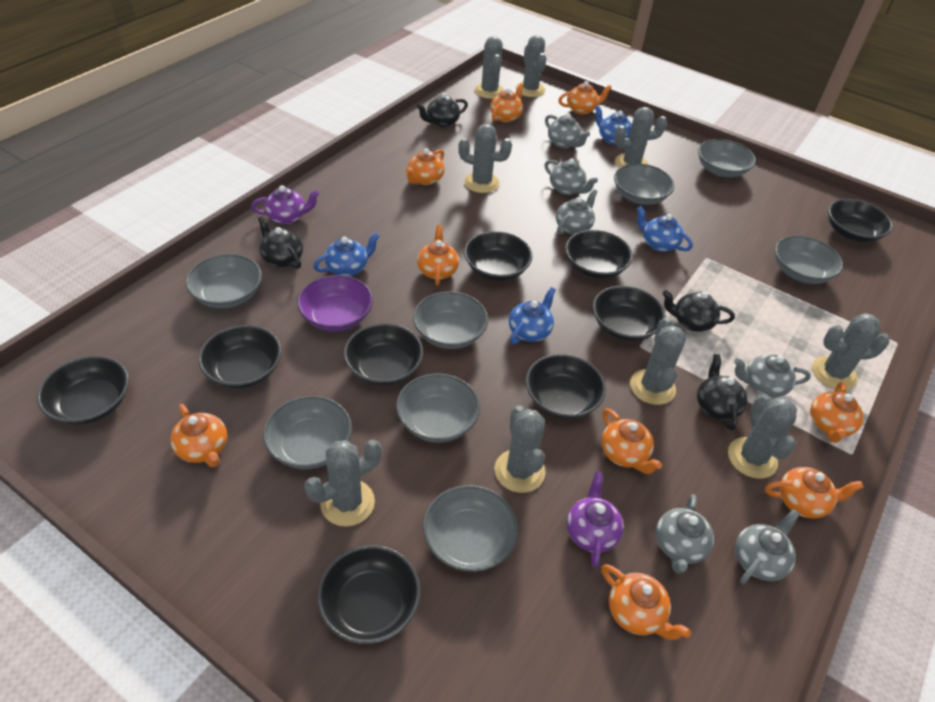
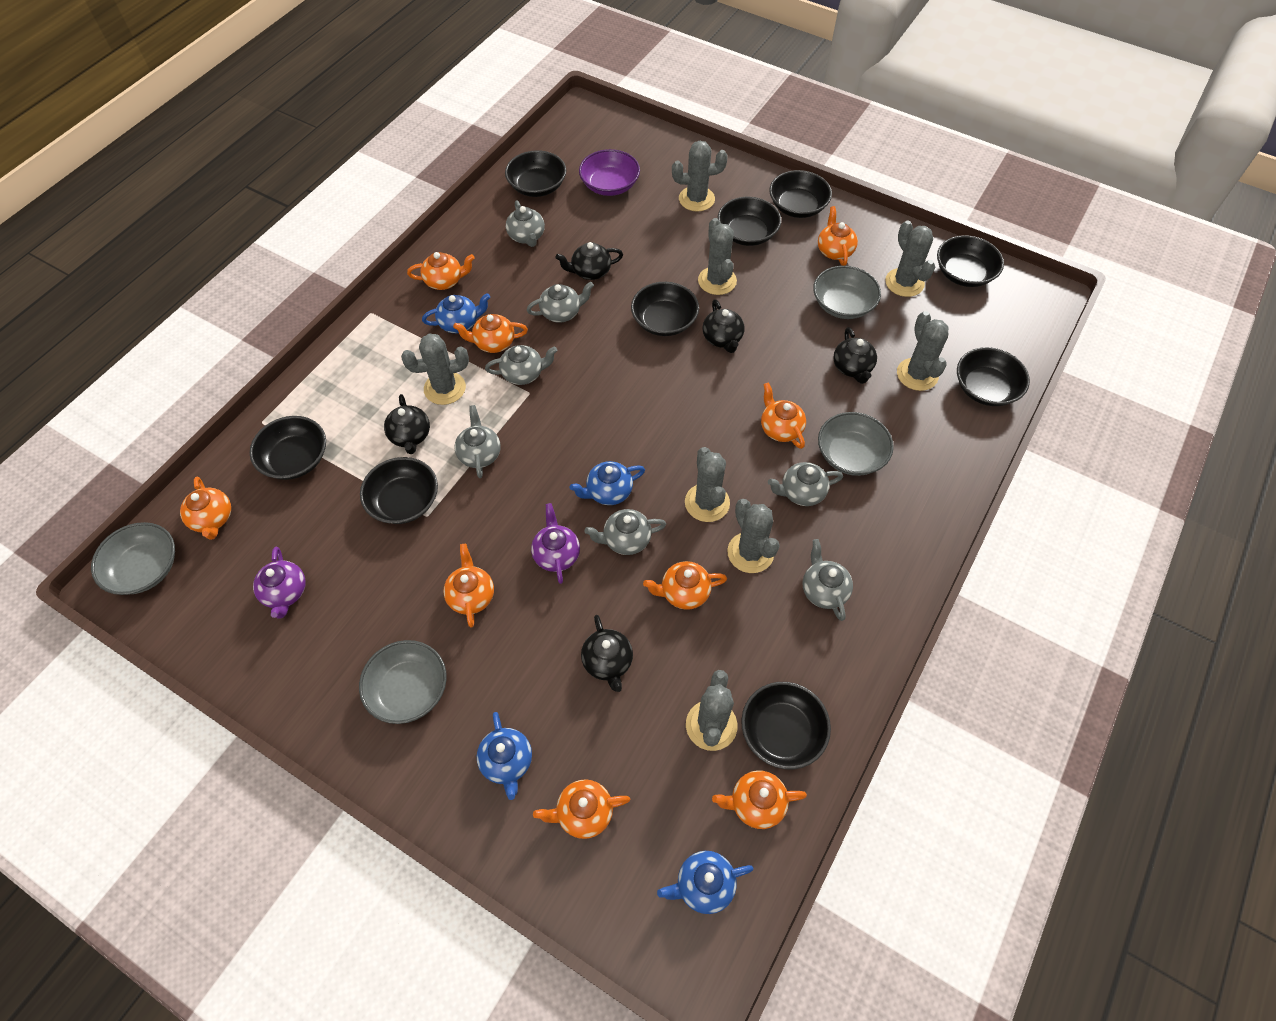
black teapot: 4 -> 5
grey bowl: 8 -> 4
grey cactus: 9 -> 8
grey teapot: 6 -> 7

